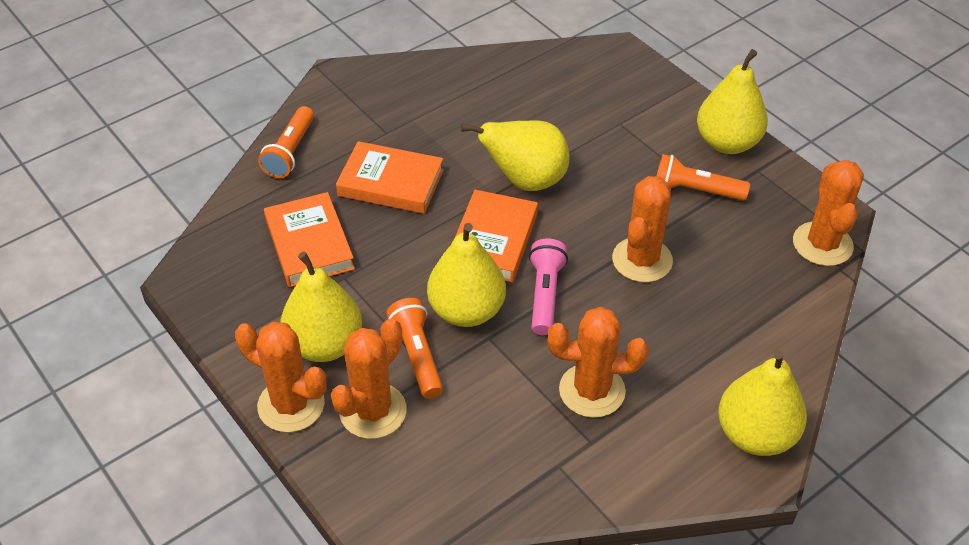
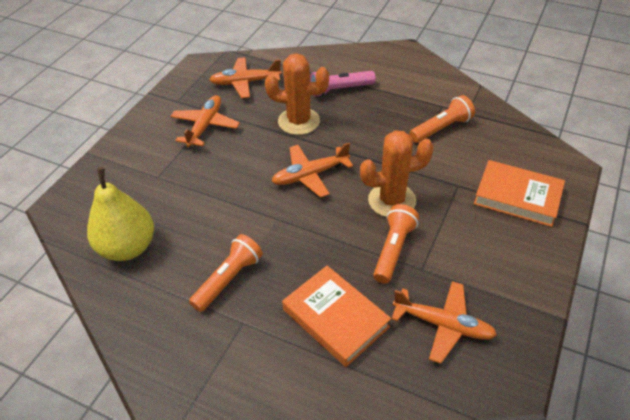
orange book: 3 -> 2
orange cactus: 5 -> 2
orange plane: 0 -> 4
yellow pear: 5 -> 1

